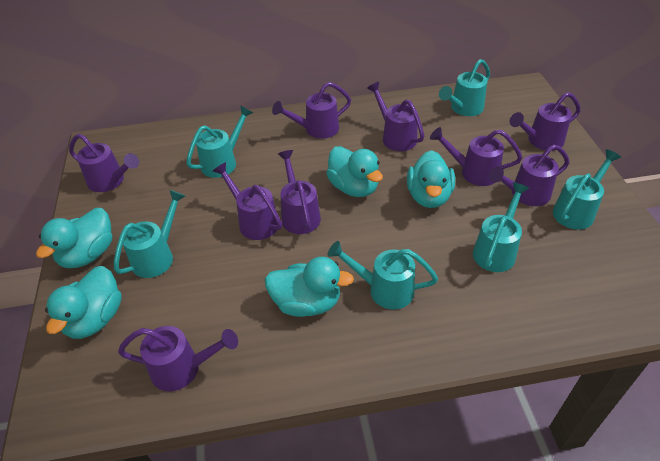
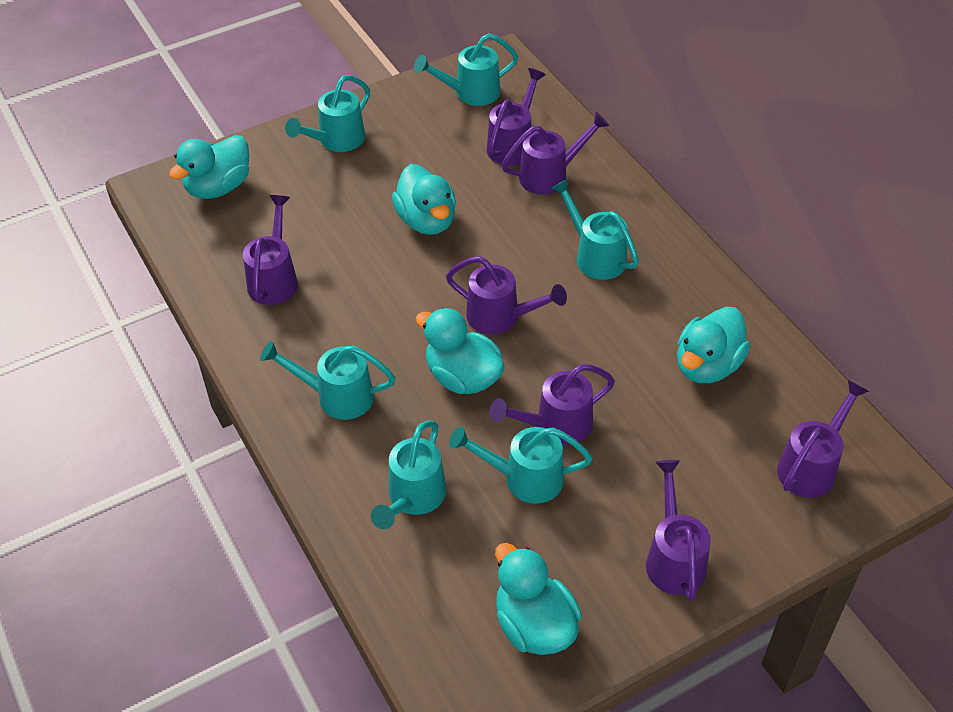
purple watering can: 9 -> 7

